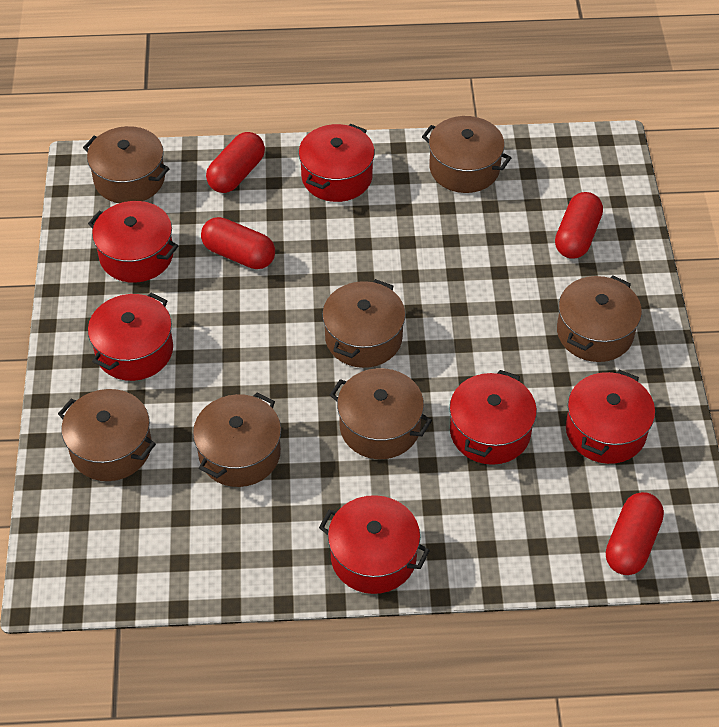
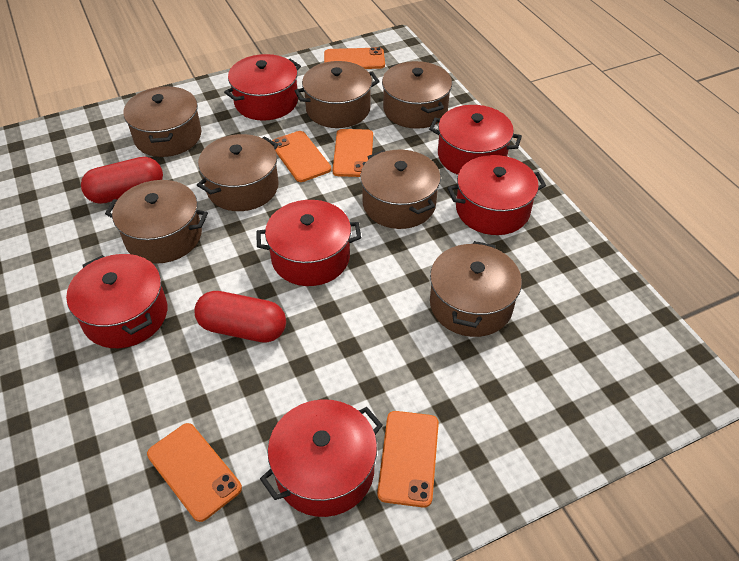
orange phone: 0 -> 5
red capsule: 4 -> 2

